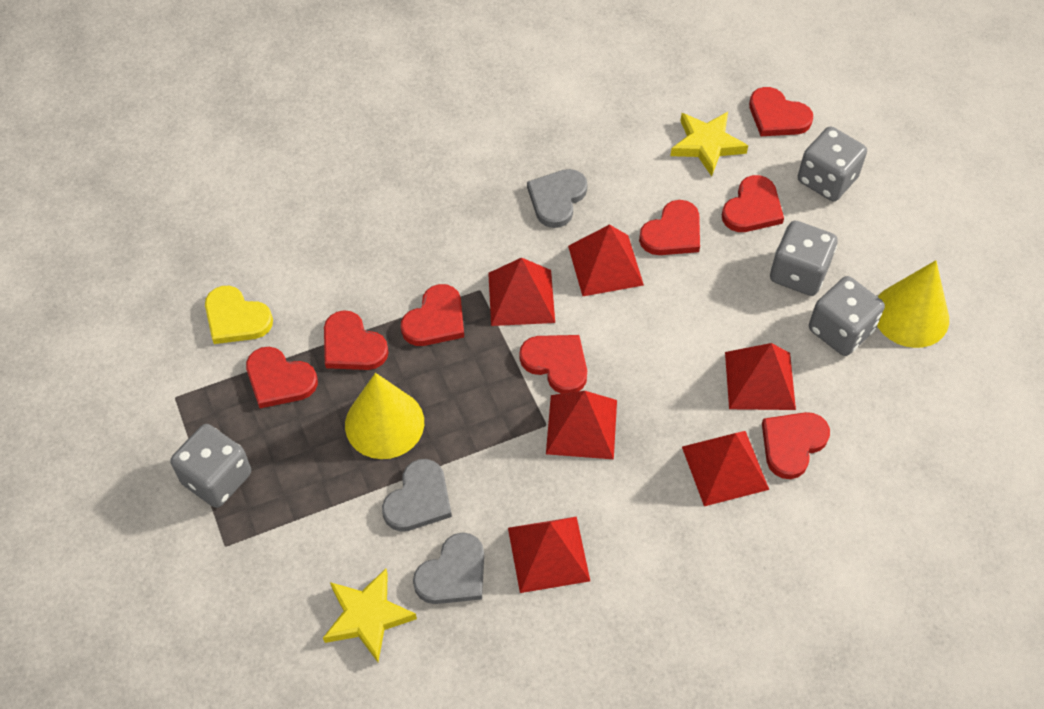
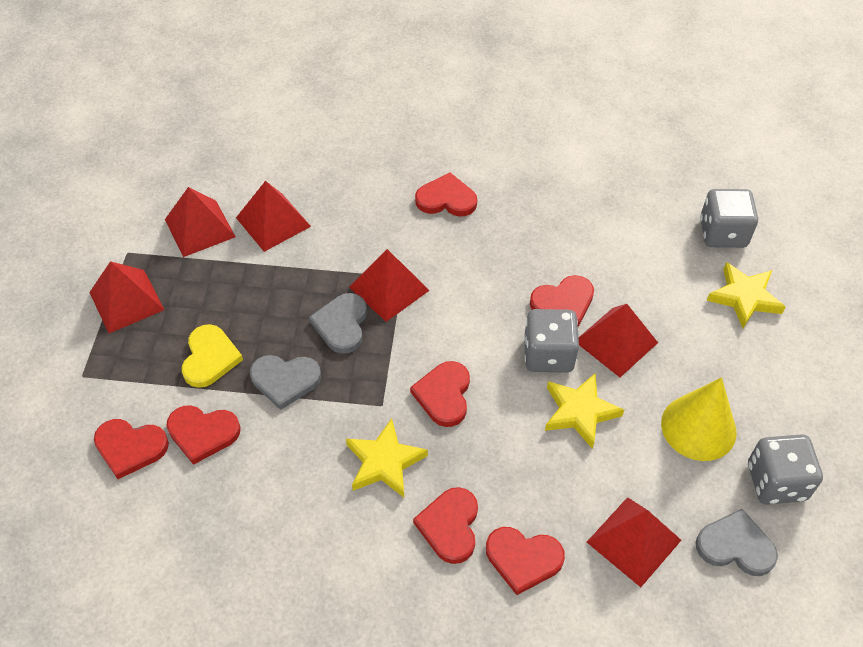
grey dice: 4 -> 3
red heart: 8 -> 7
yellow cone: 2 -> 1
yellow star: 2 -> 3

